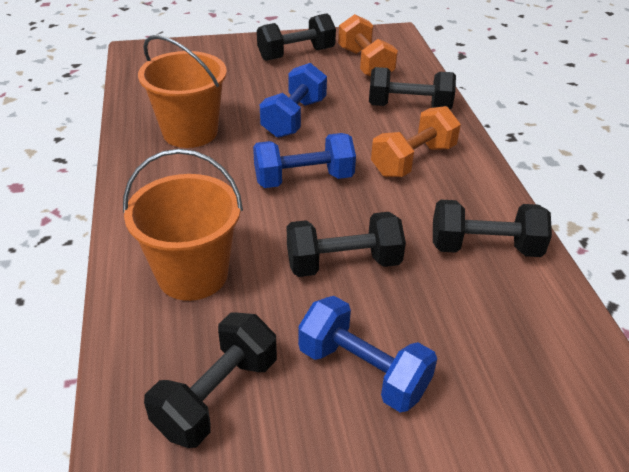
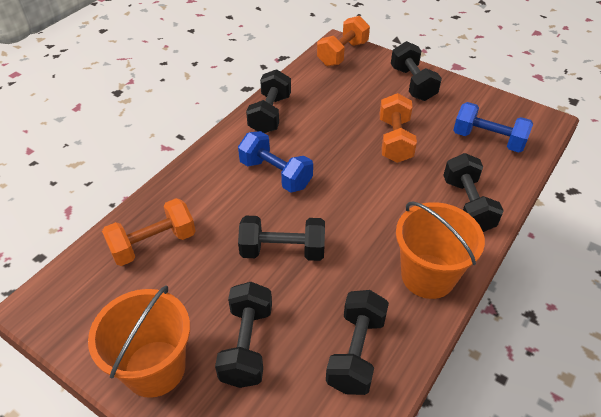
black dumbbell: 5 -> 6
blue dumbbell: 3 -> 2
orange dumbbell: 2 -> 3

